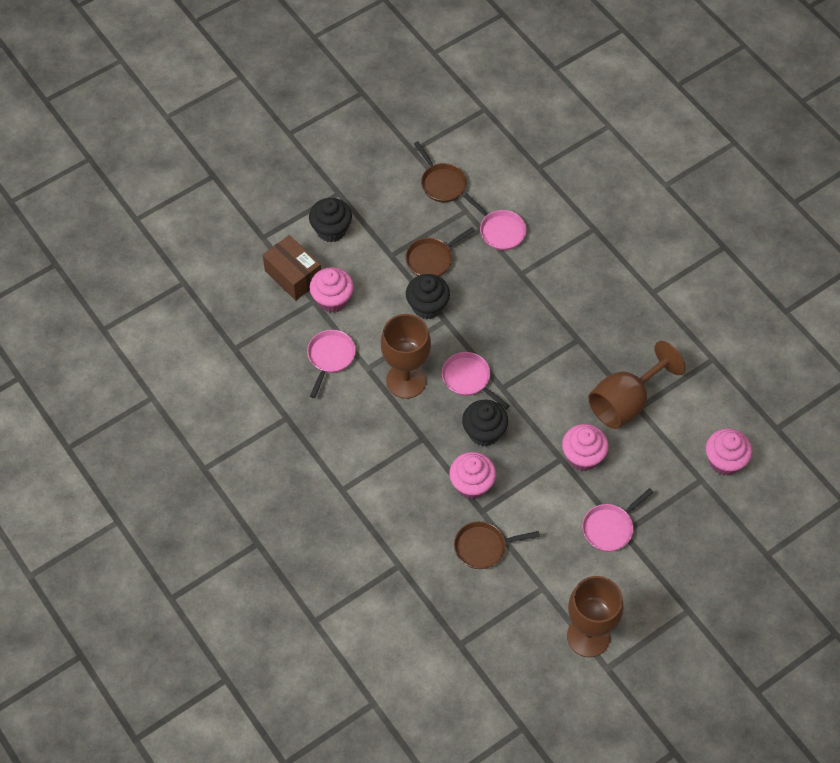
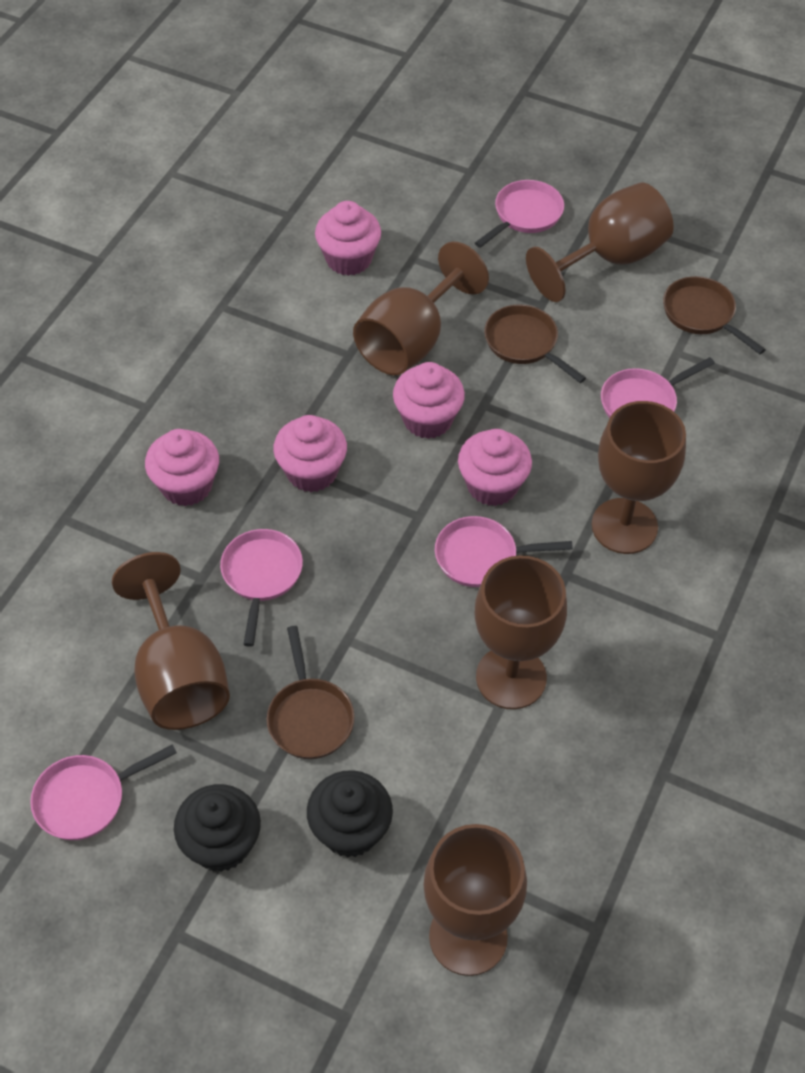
black cupcake: 3 -> 2
brown box: 1 -> 0
brown goblet: 3 -> 6
pink cupcake: 4 -> 5
pink pan: 4 -> 5

